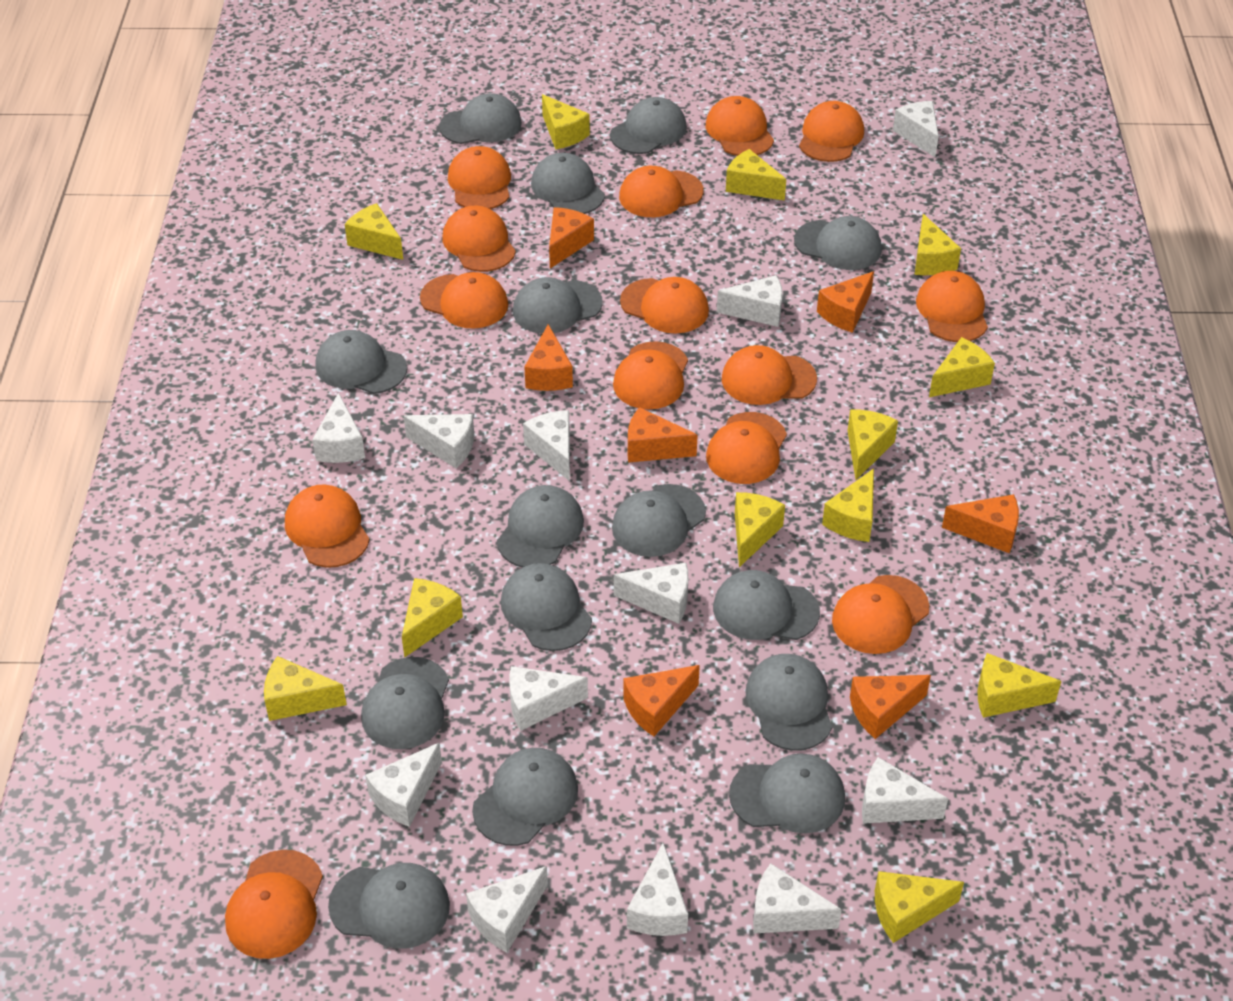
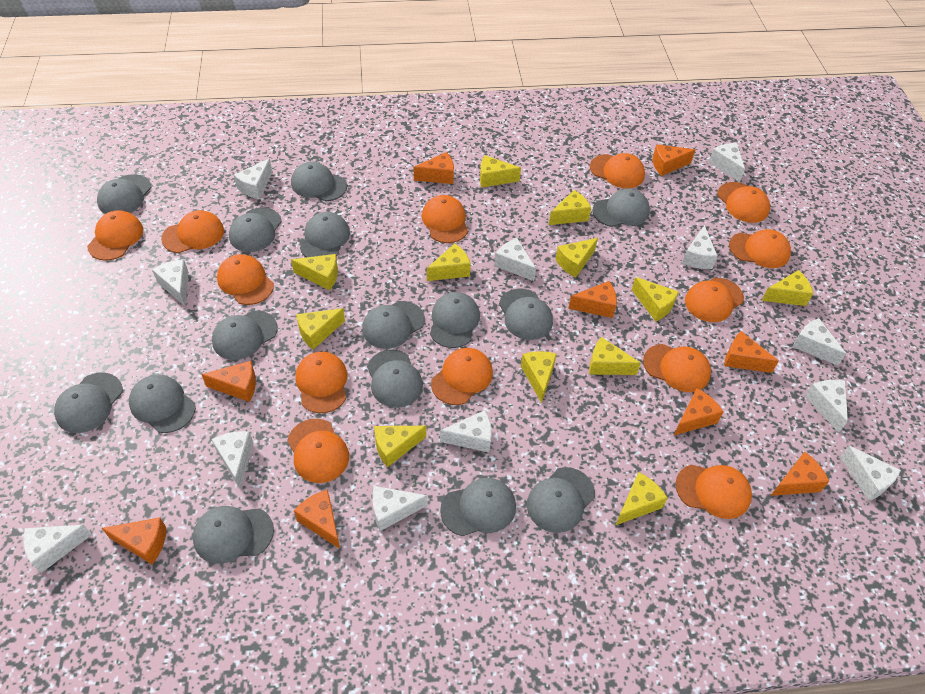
orange cap: 14 -> 13
orange cheese: 7 -> 9

